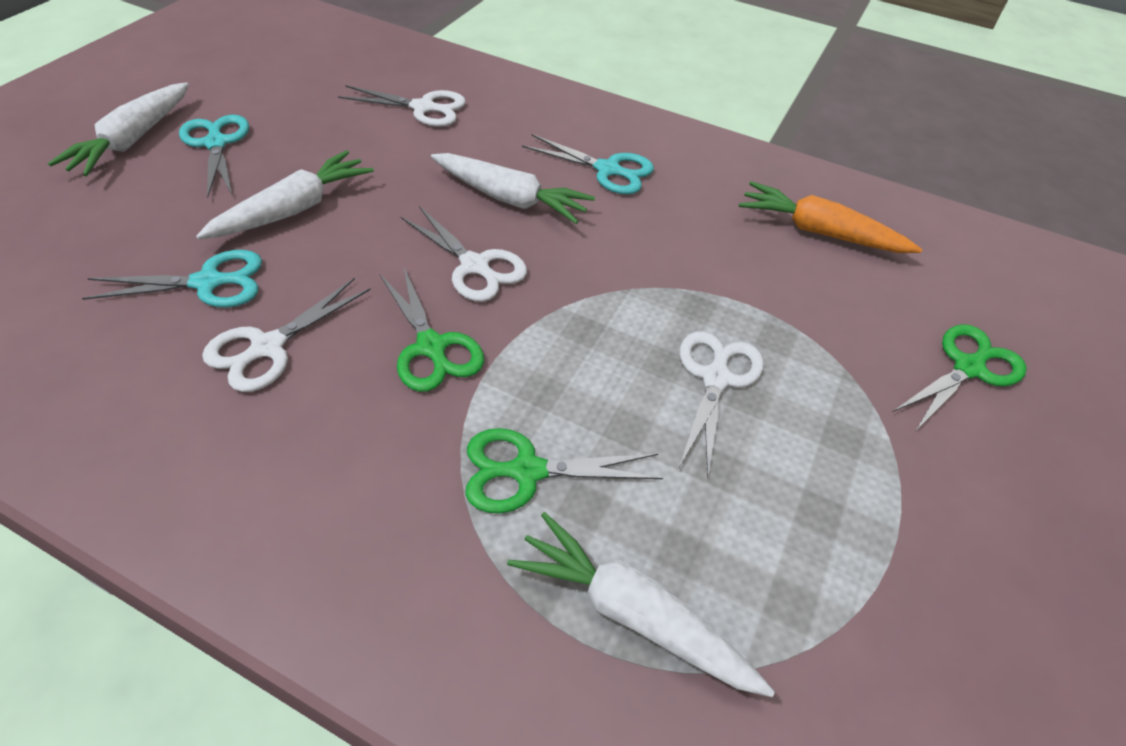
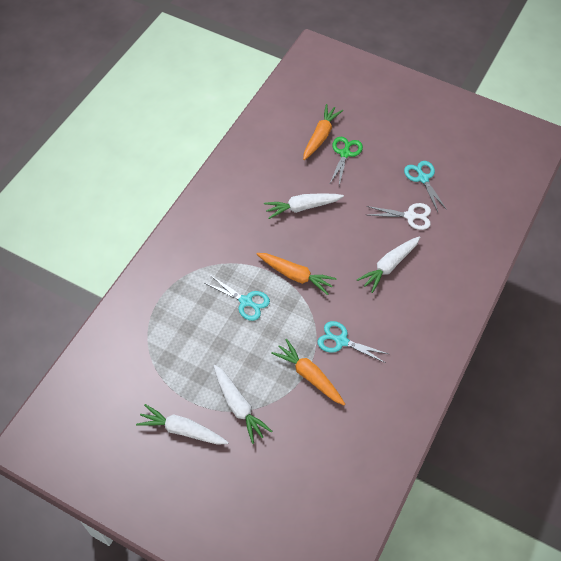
green scissors: 3 -> 1
orange carrot: 1 -> 3
white scissors: 4 -> 1

